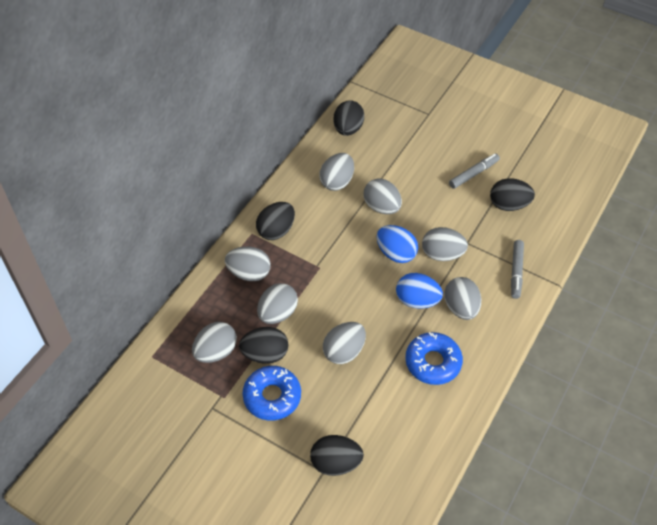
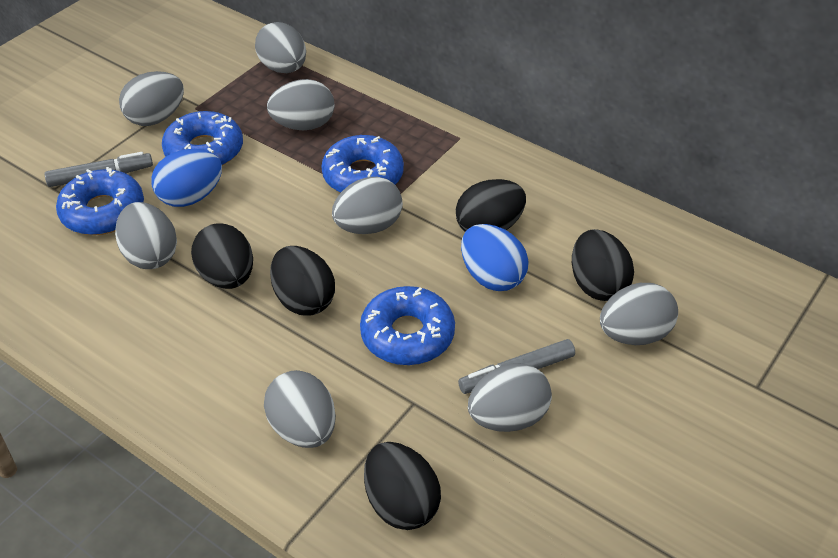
blue donut: 2 -> 4

